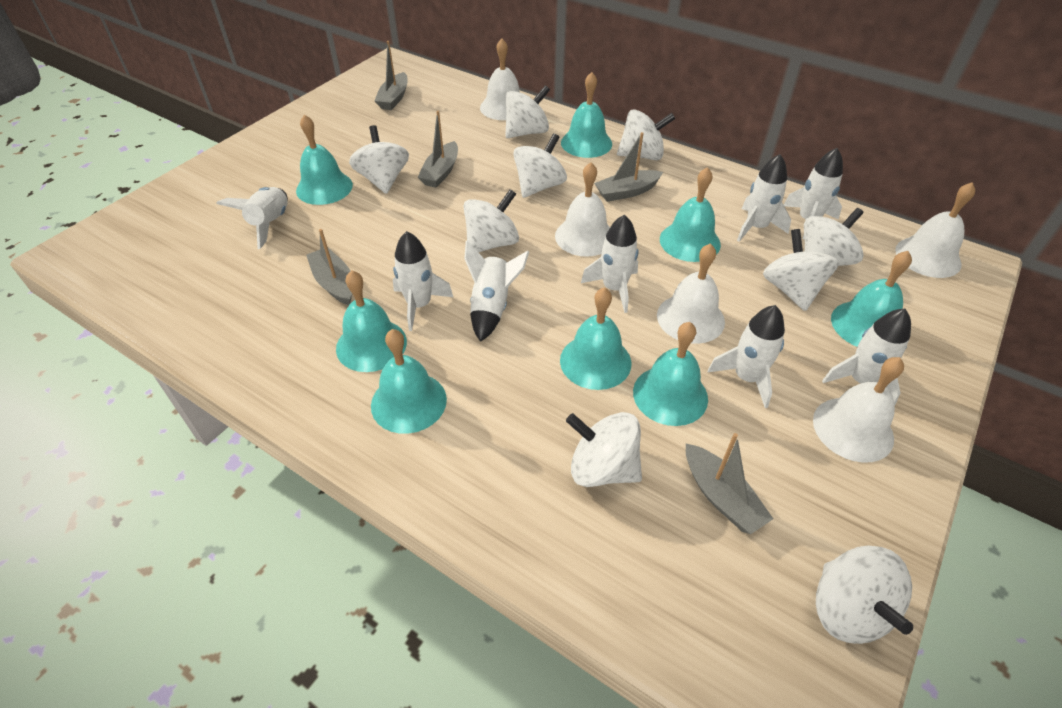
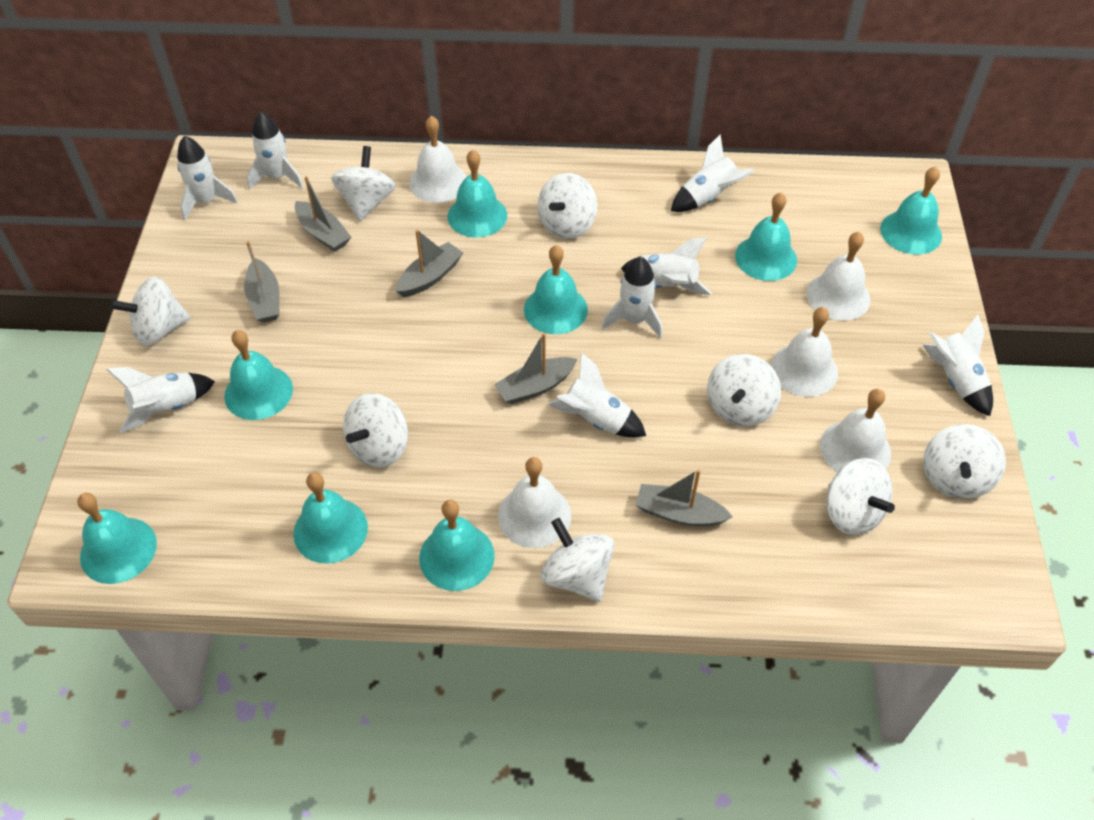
white spinning top: 9 -> 8

